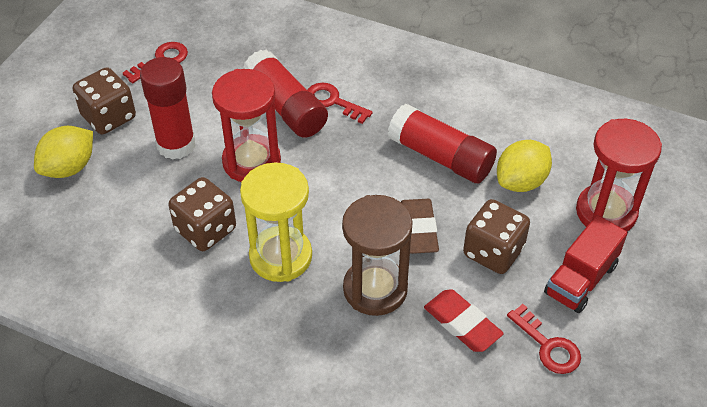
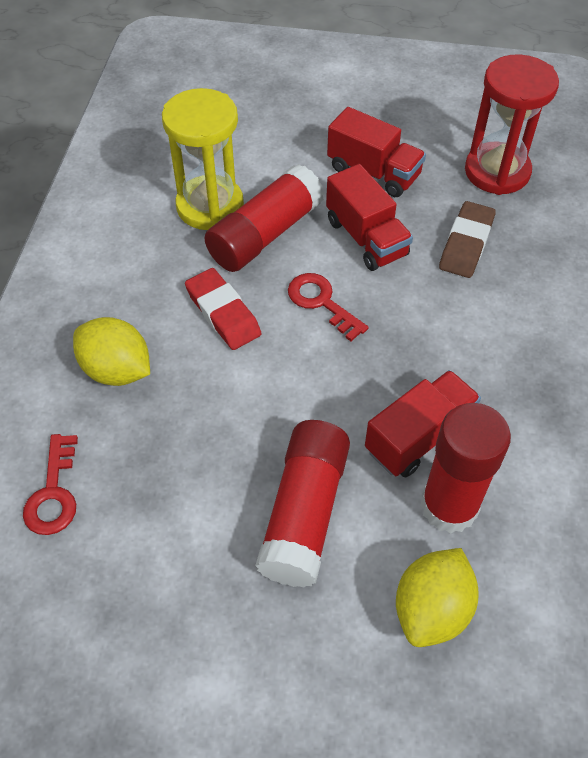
brown dice: 3 -> 0
brown hourglass: 1 -> 0
red hourglass: 2 -> 1
red key: 3 -> 2
red truck: 1 -> 3

